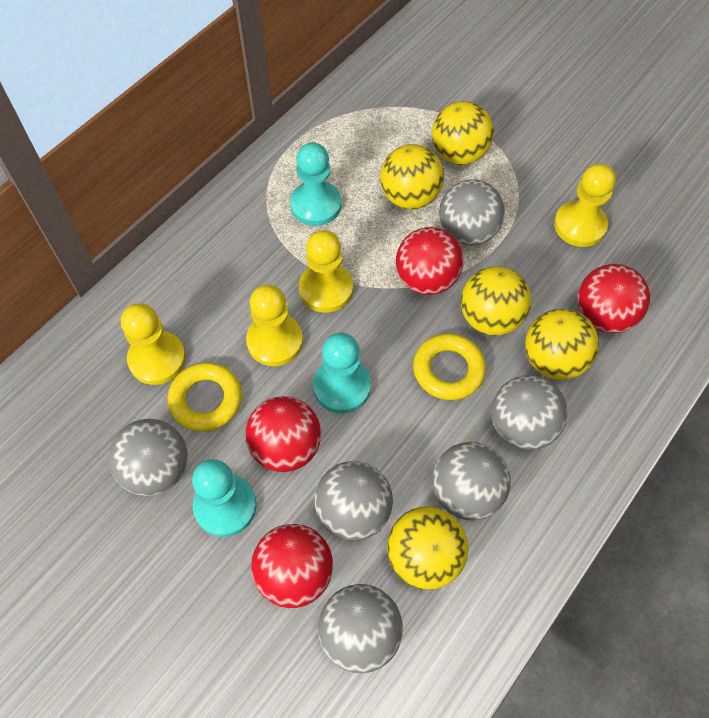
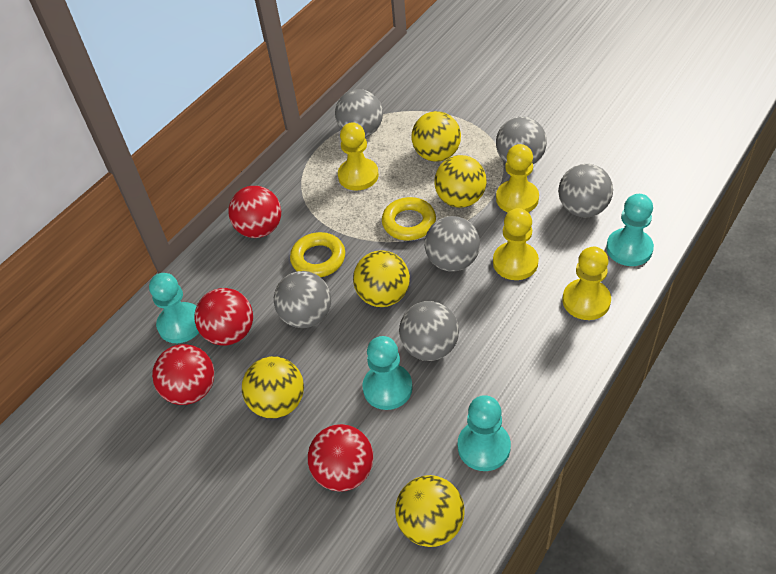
turquoise pawn: 3 -> 4

